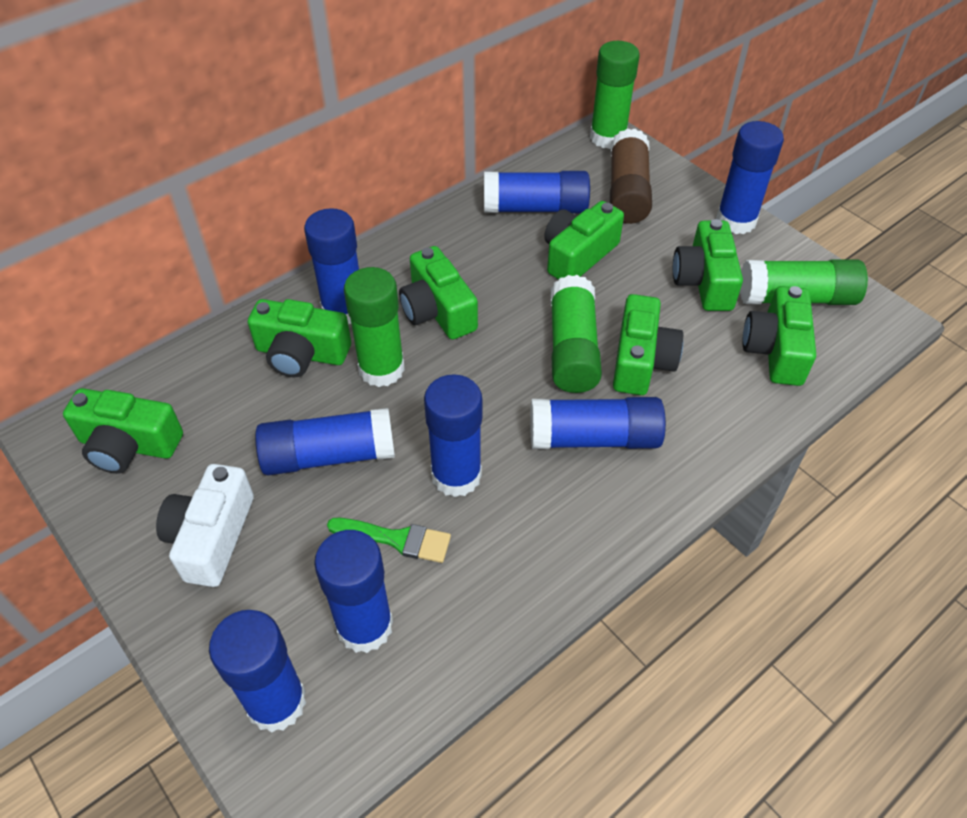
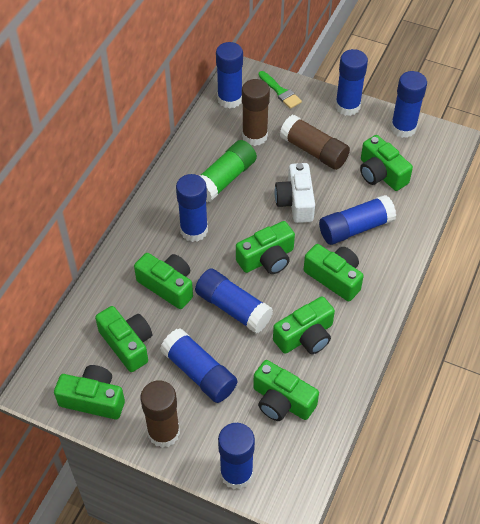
brown glue stick: 1 -> 3
green camera: 7 -> 8
green glue stick: 4 -> 1

